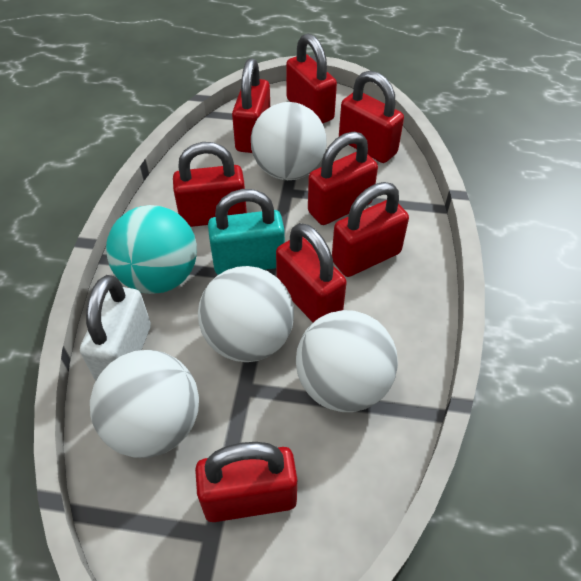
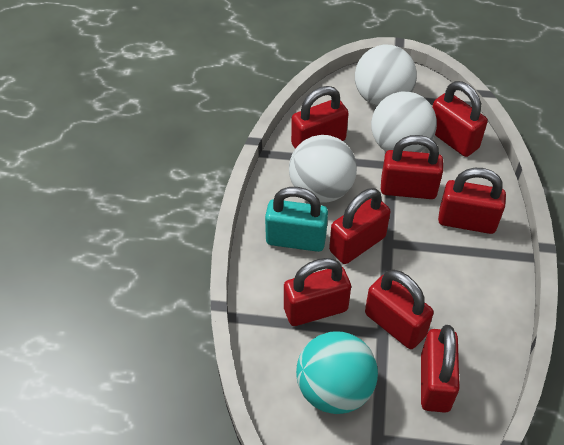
white ball: 4 -> 3
white padlock: 1 -> 0

